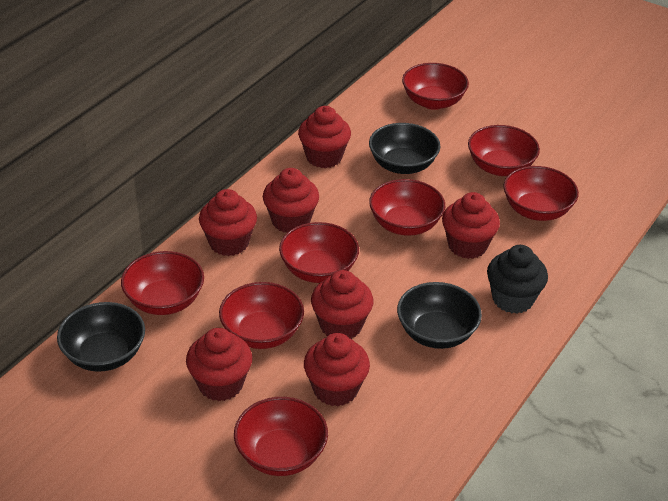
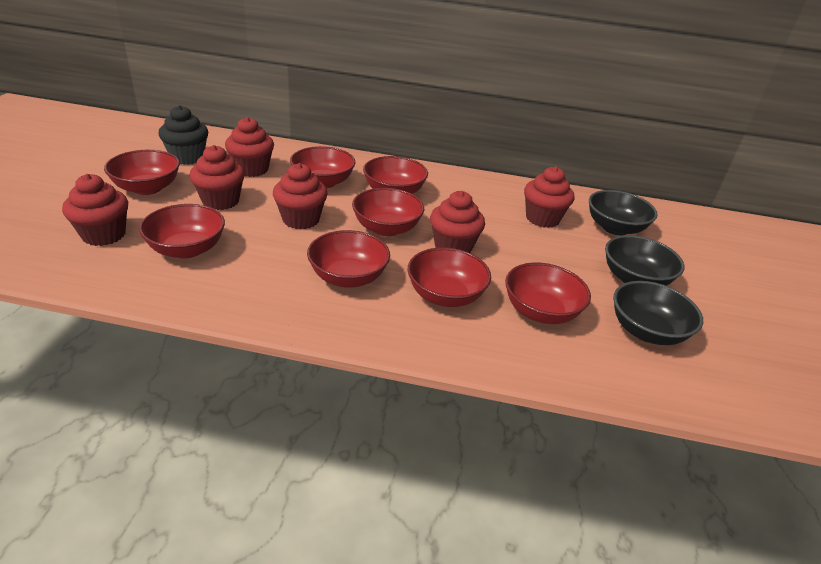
red cupcake: 7 -> 6

